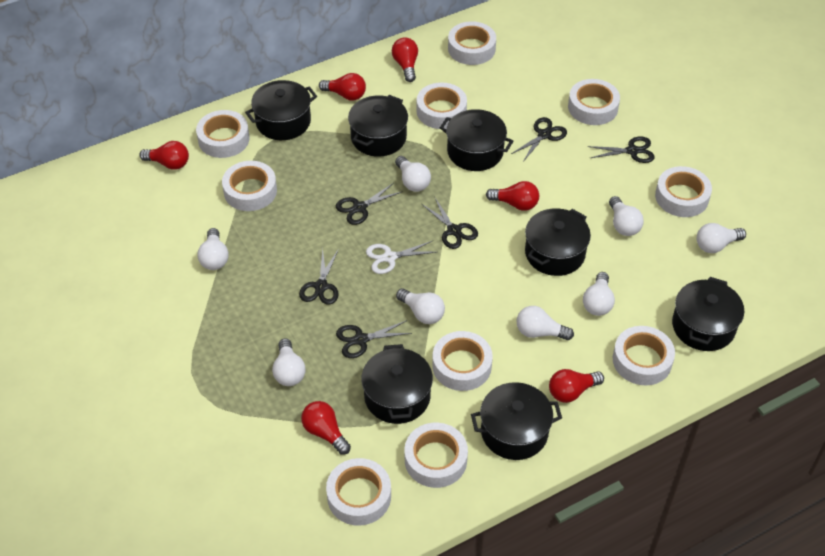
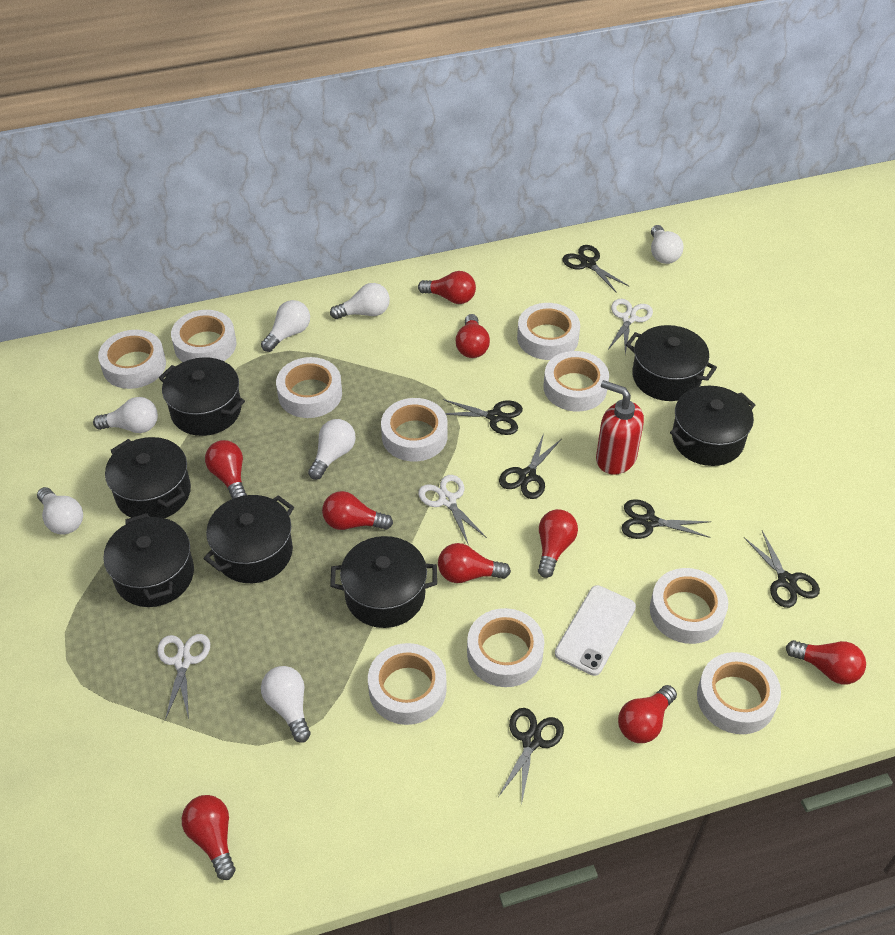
red light bulb: 6 -> 9
red soap dispenser: 0 -> 1
white light bulb: 8 -> 7
white phone: 0 -> 1
white scissors: 1 -> 3

